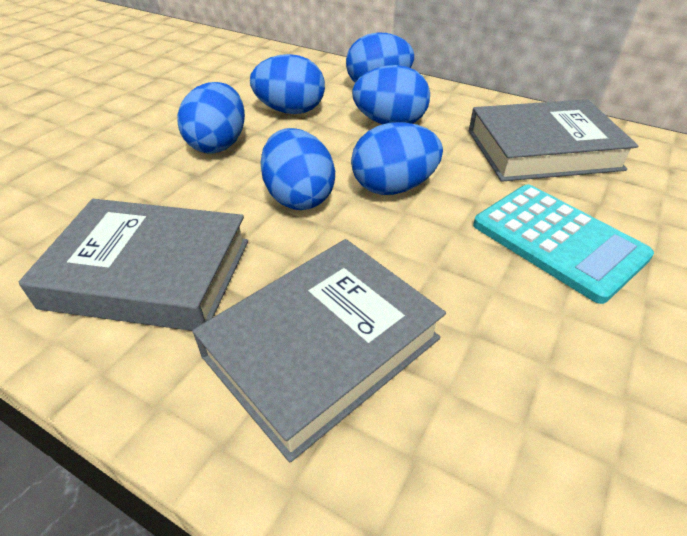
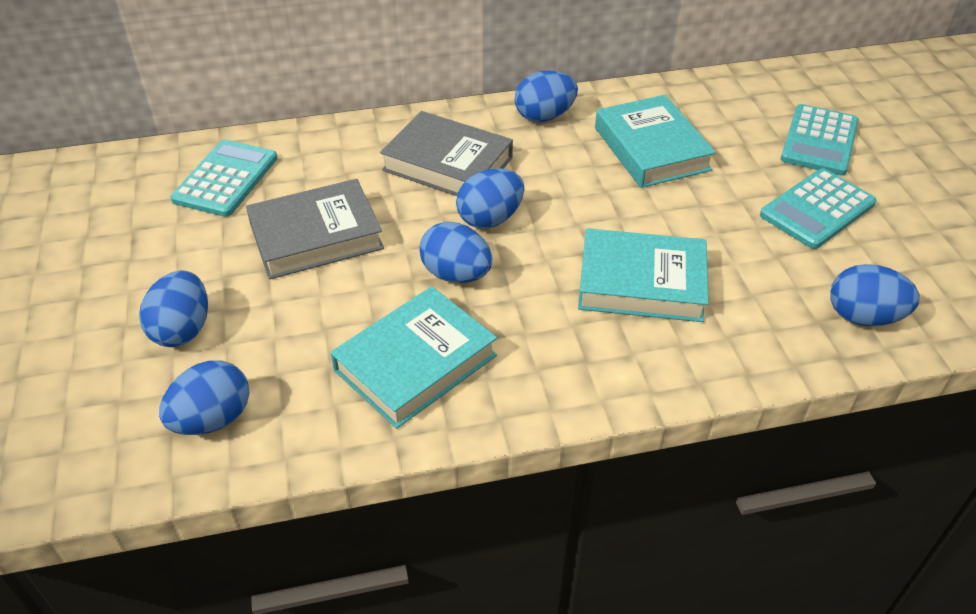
grey book: 3 -> 2
turquoise book: 0 -> 3
turquoise calculator: 1 -> 3

